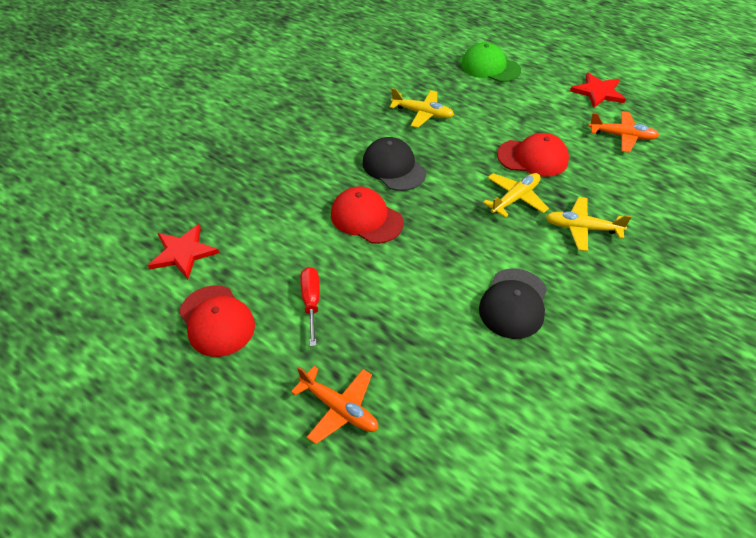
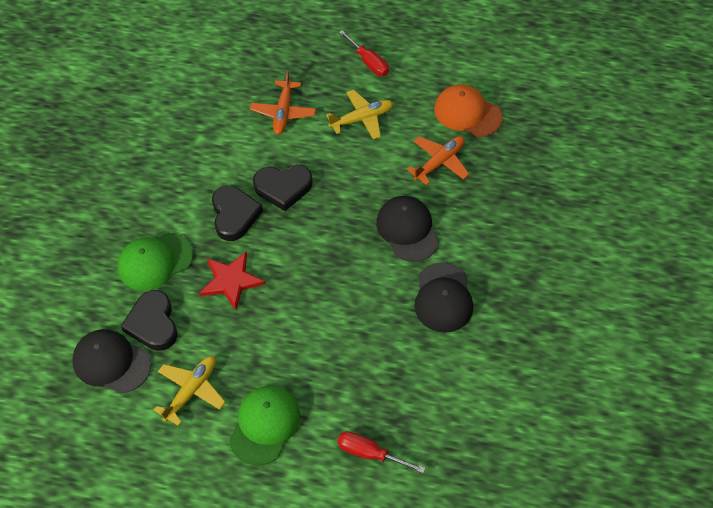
black cap: 2 -> 3
black heart: 0 -> 3
green cap: 1 -> 2
orange cap: 0 -> 1
red cap: 3 -> 0
red screwdriver: 1 -> 2
red star: 2 -> 1
yellow plane: 3 -> 2

